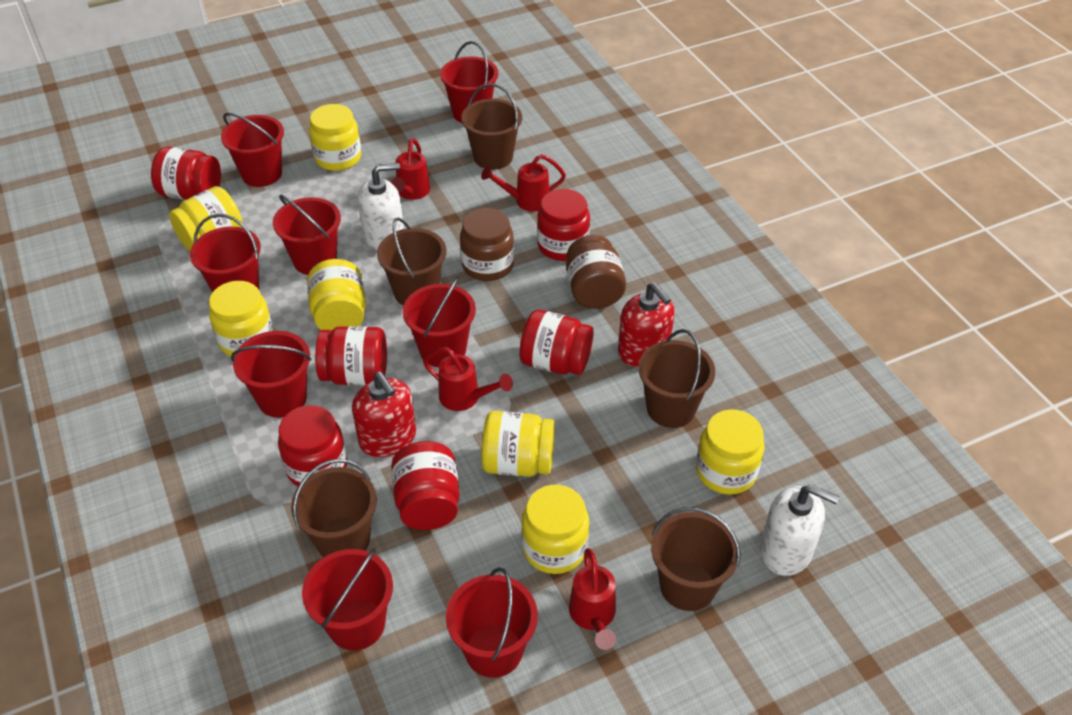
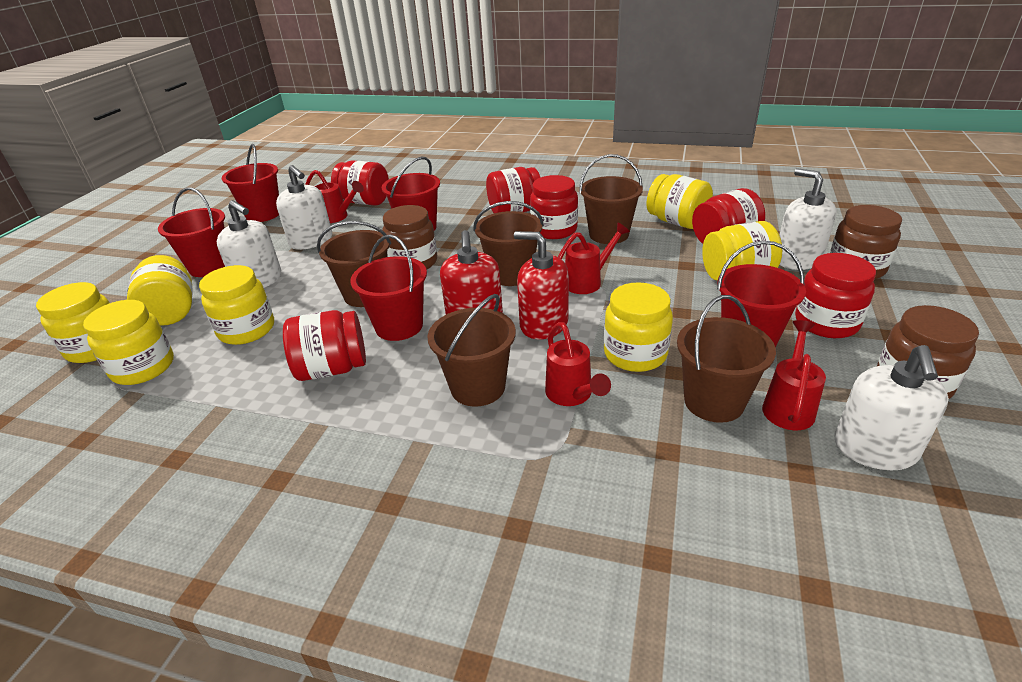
brown jar: 2 -> 3
red bucket: 8 -> 5
white soap dispenser: 2 -> 4

